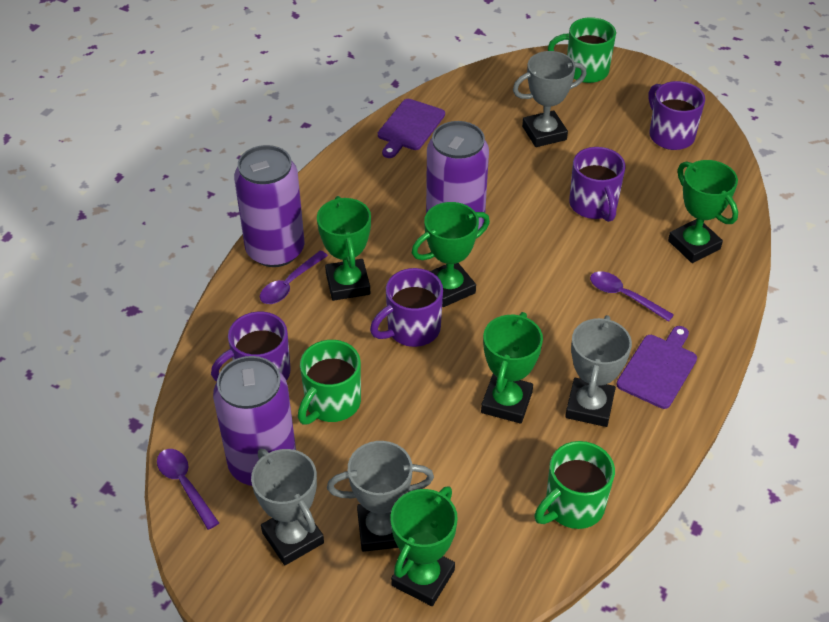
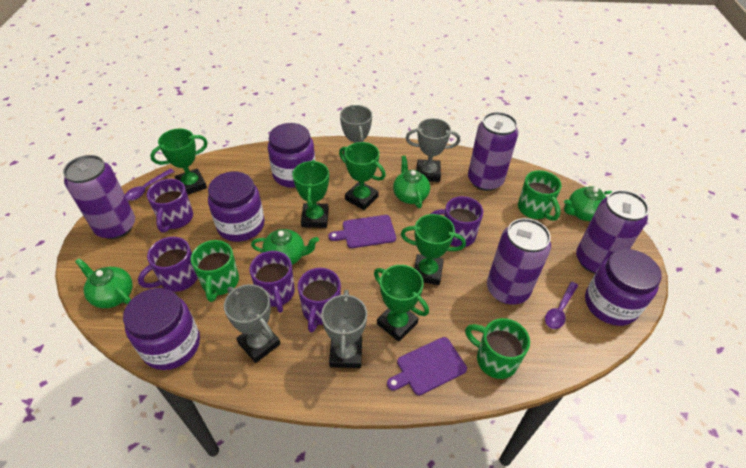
green teapot: 0 -> 4
purple can: 3 -> 4
purple jar: 0 -> 4
purple mug: 4 -> 5
purple spoon: 3 -> 2

